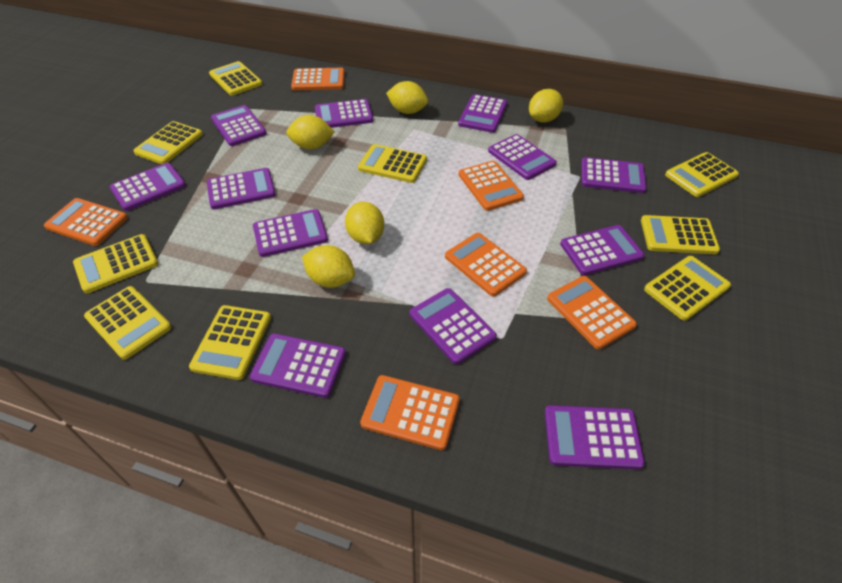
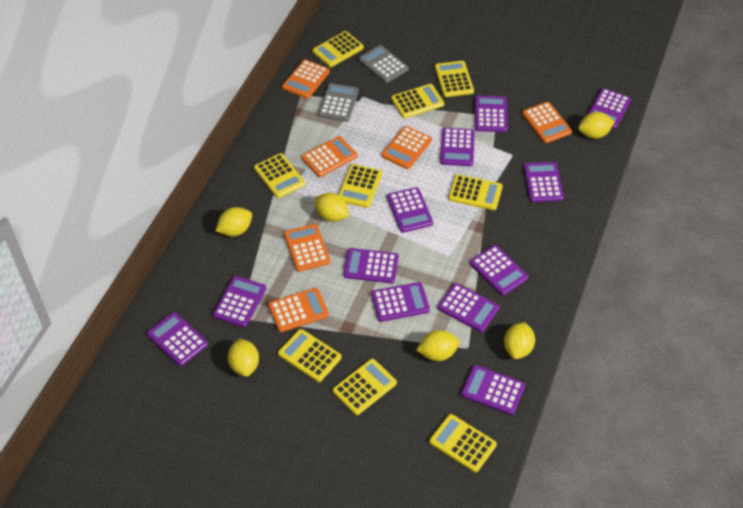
grey calculator: 0 -> 2
yellow lemon: 5 -> 6

